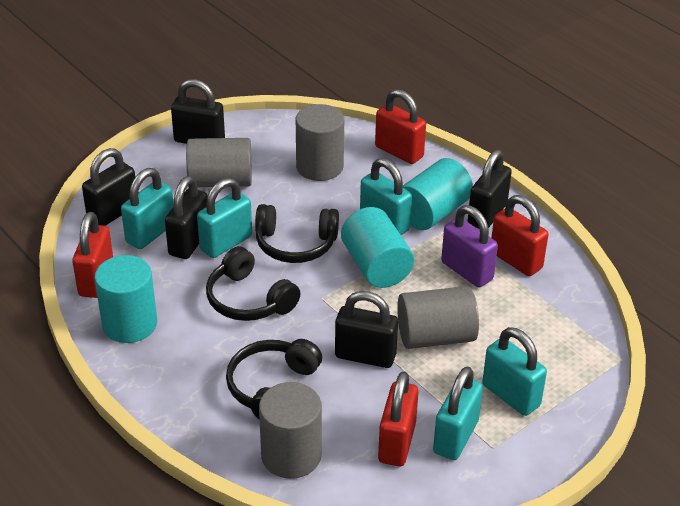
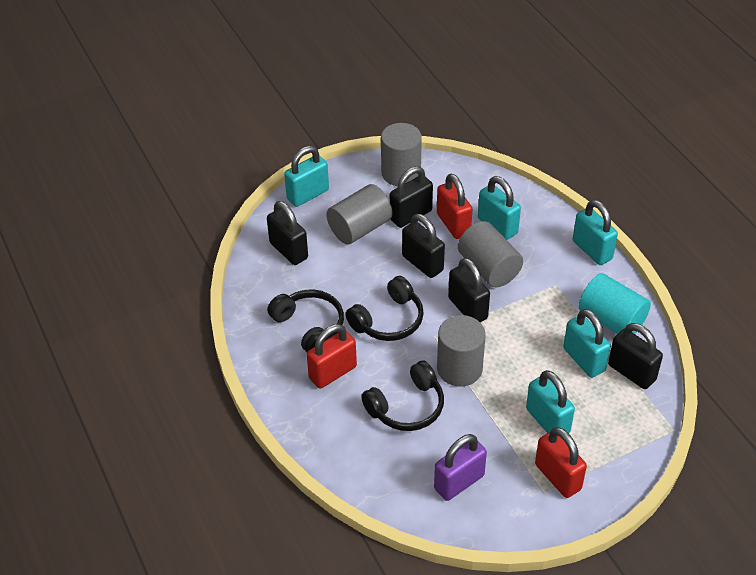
red padlock: 4 -> 3
turquoise cylinder: 3 -> 1

